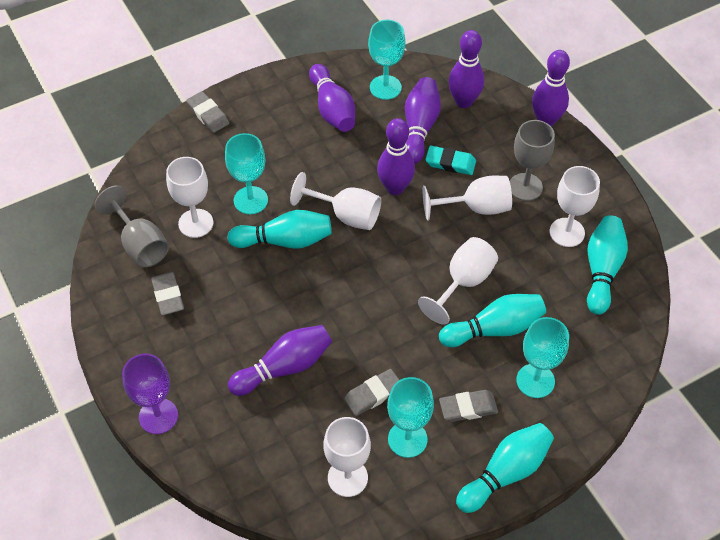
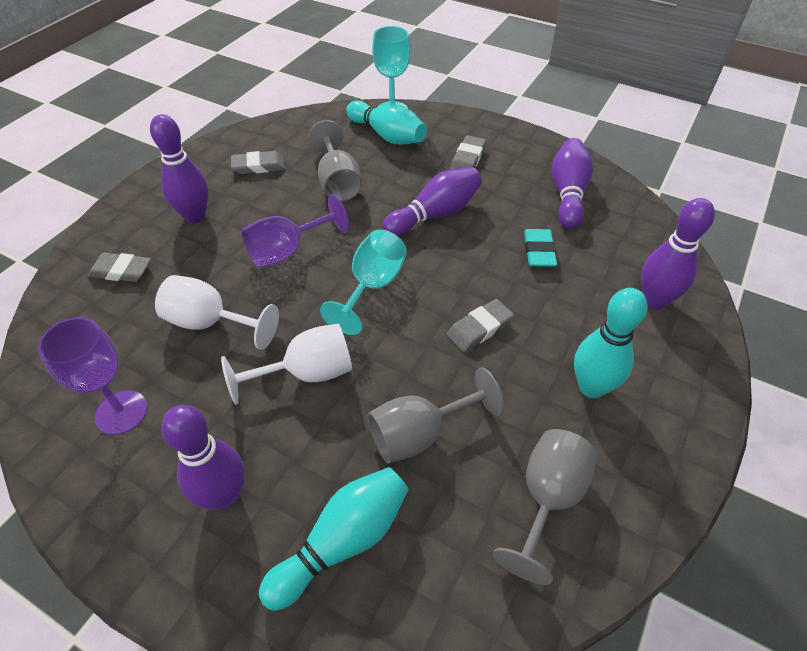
grey goblet: 2 -> 3
purple bowling pin: 6 -> 5
purple goblet: 1 -> 2
turquoise bowling pin: 4 -> 3
turquoise goblet: 4 -> 2
white goblet: 6 -> 2

